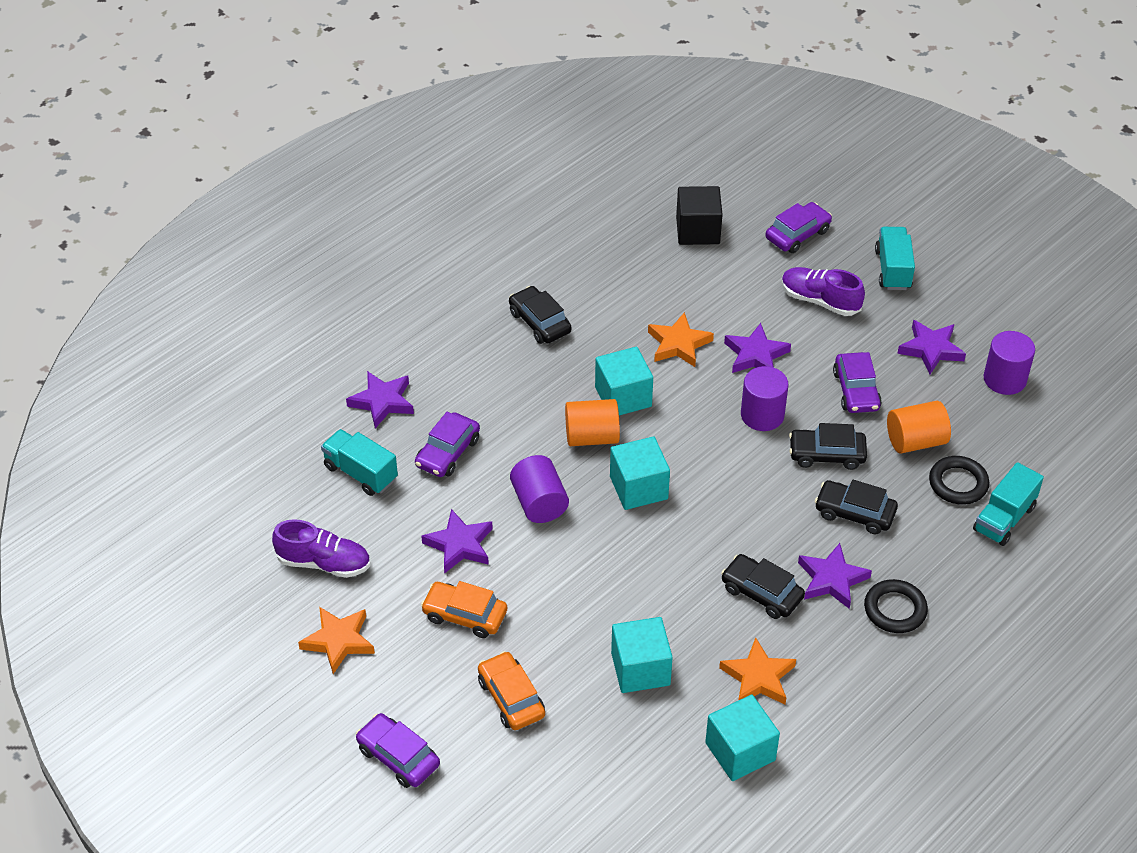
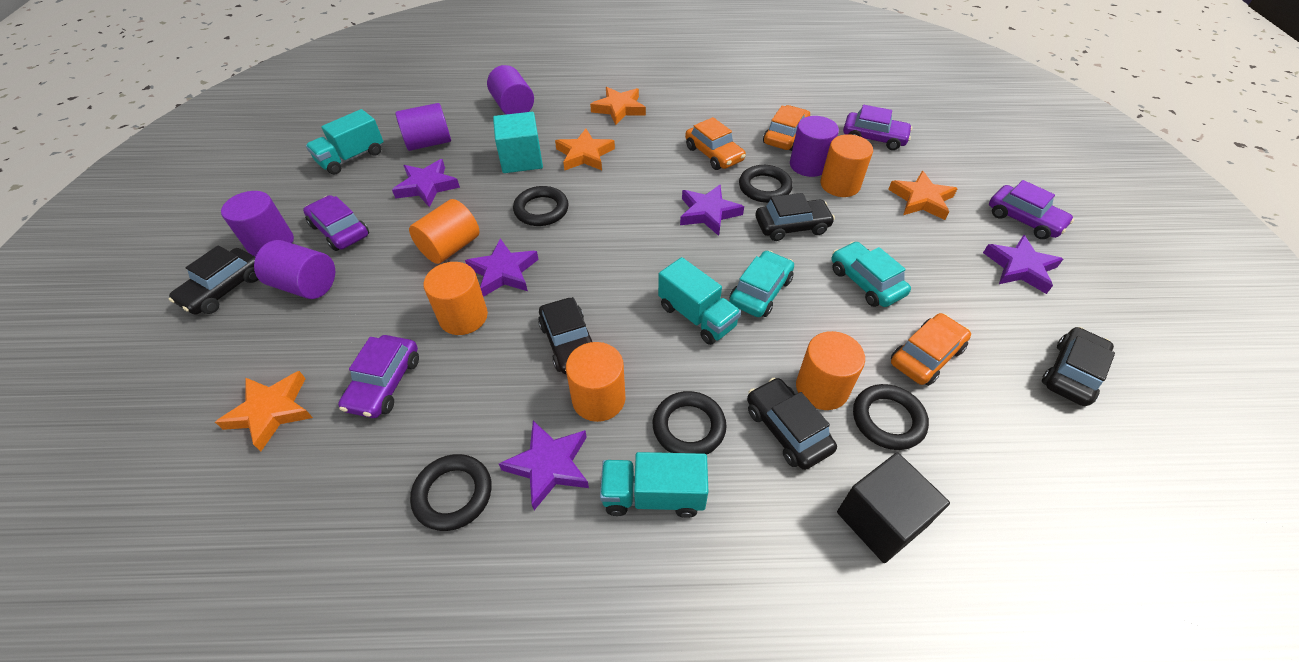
black car: 4 -> 5
black ring: 2 -> 5
orange car: 2 -> 3
orange cylinder: 2 -> 5
orange star: 3 -> 4
purple cylinder: 3 -> 5
purple shoe: 2 -> 0
turquoise car: 0 -> 2
turquoise cube: 4 -> 1

